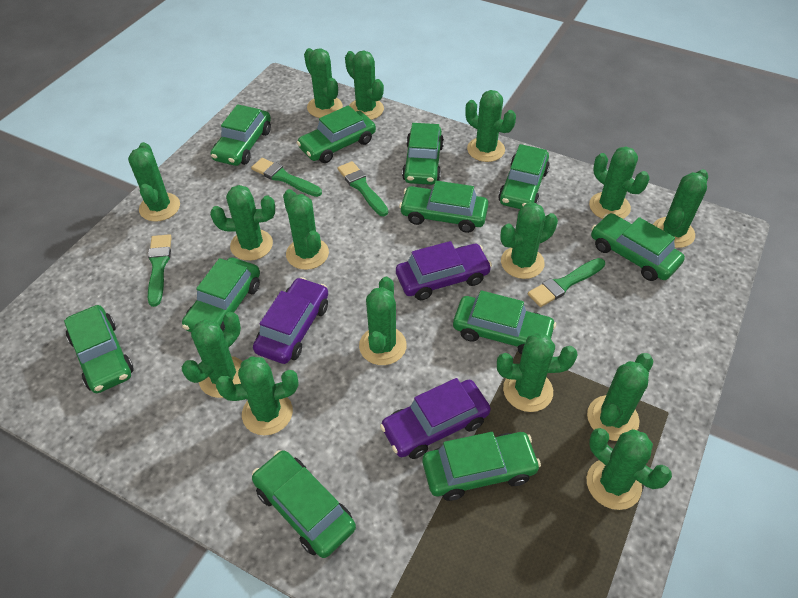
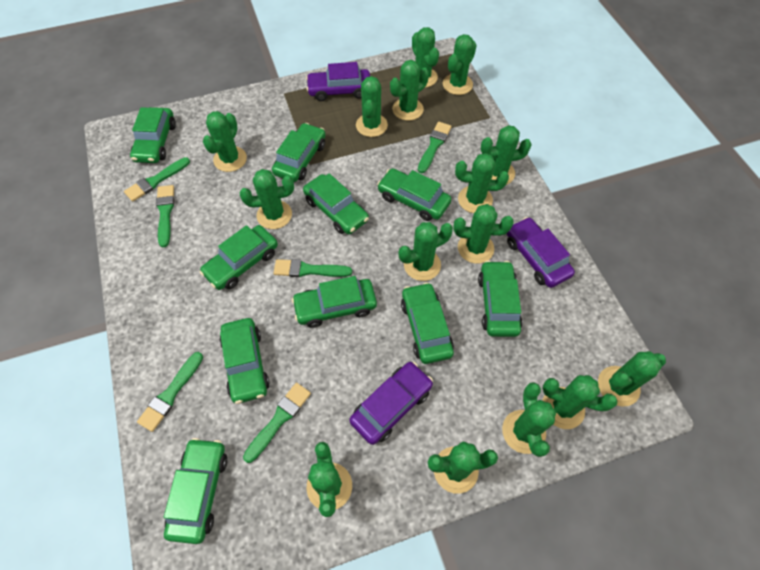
green brush: 4 -> 6
green car: 11 -> 10

